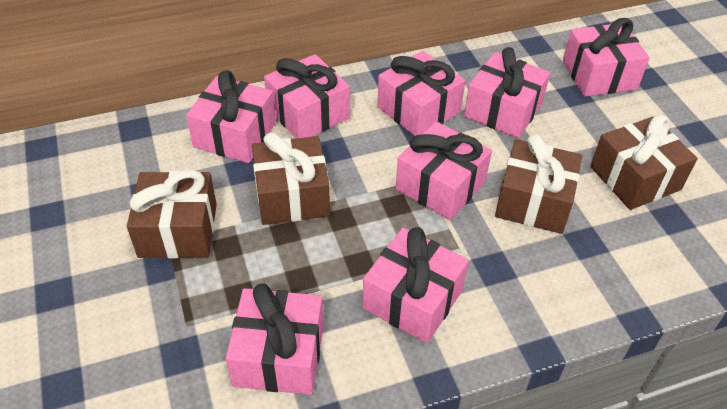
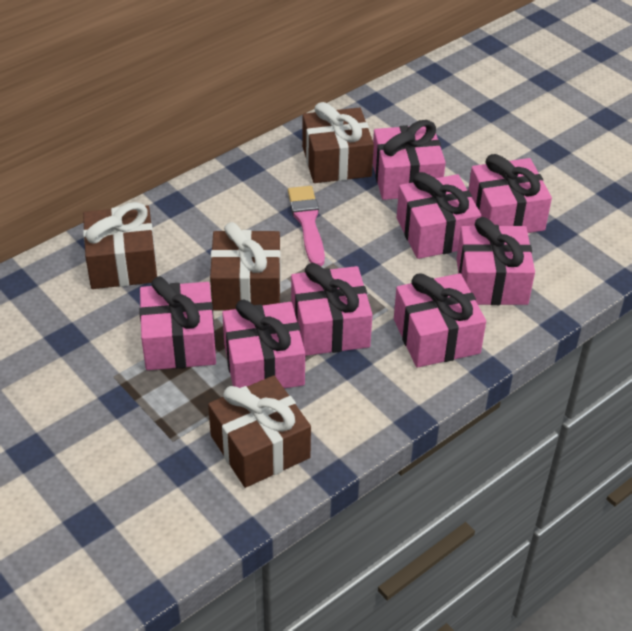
pink brush: 0 -> 1

